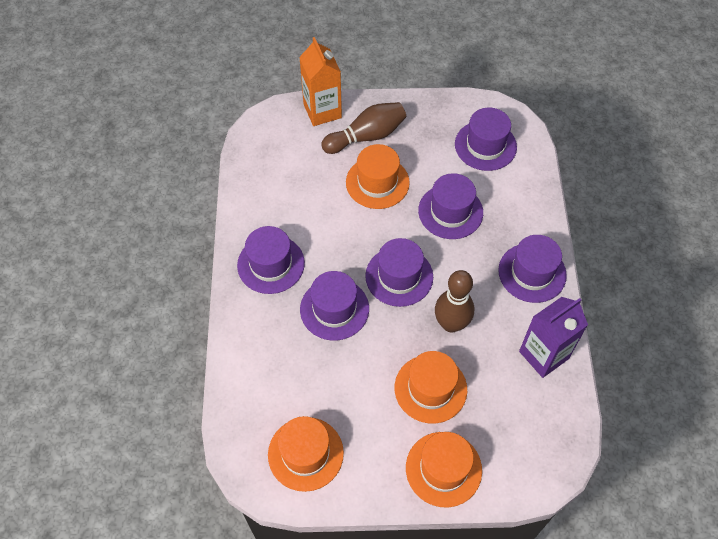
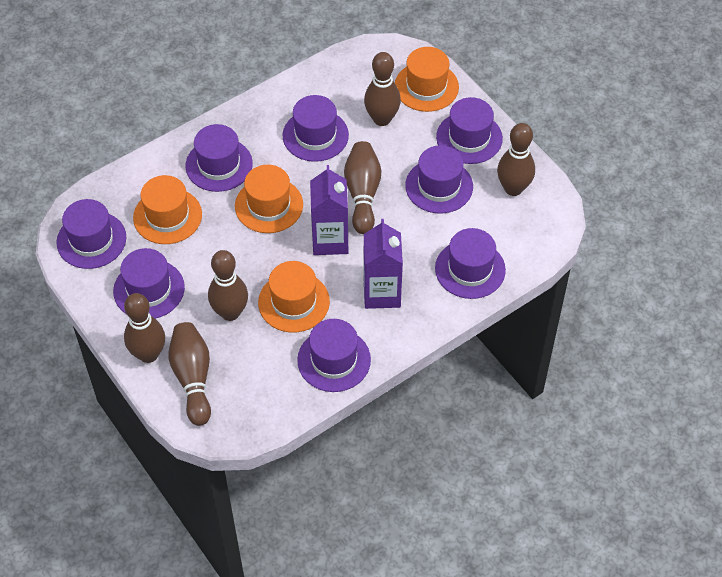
brown bowling pin: 2 -> 6
orange carton: 1 -> 0
purple carton: 1 -> 2
purple hat: 6 -> 8

